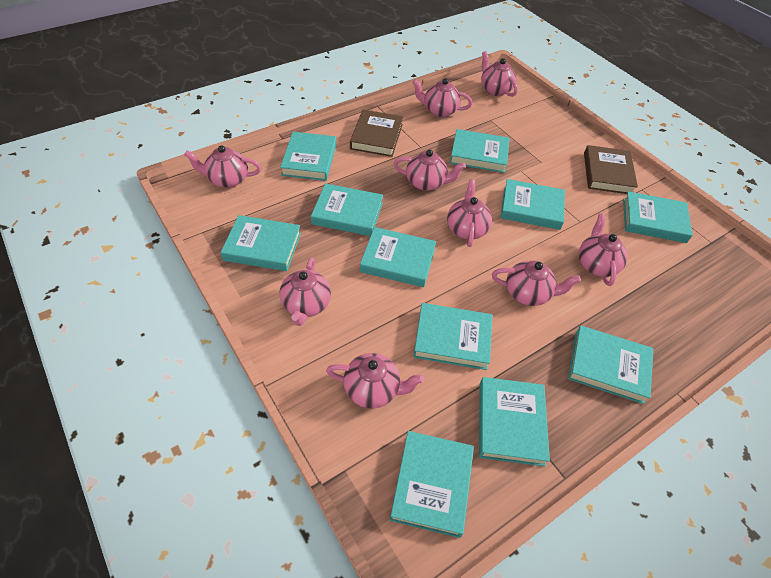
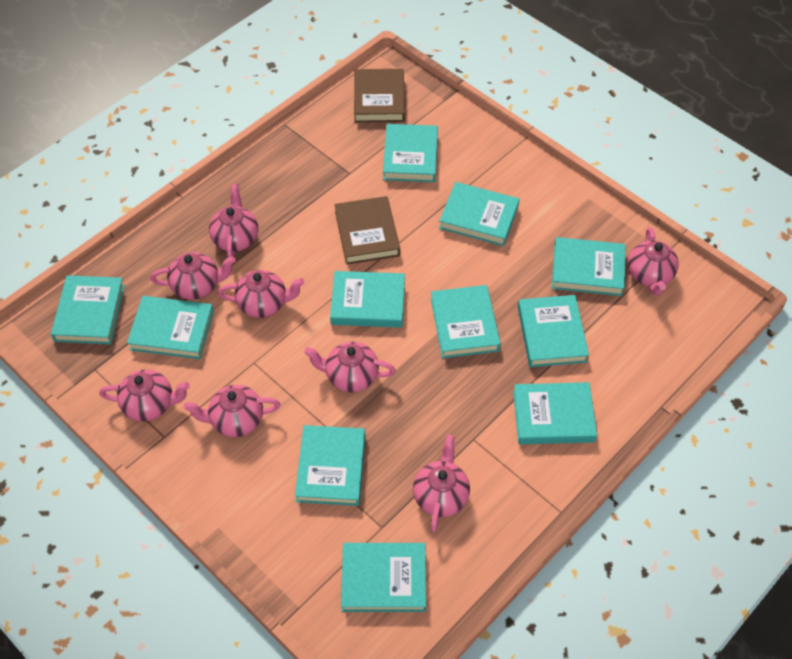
pink teapot: 9 -> 8

